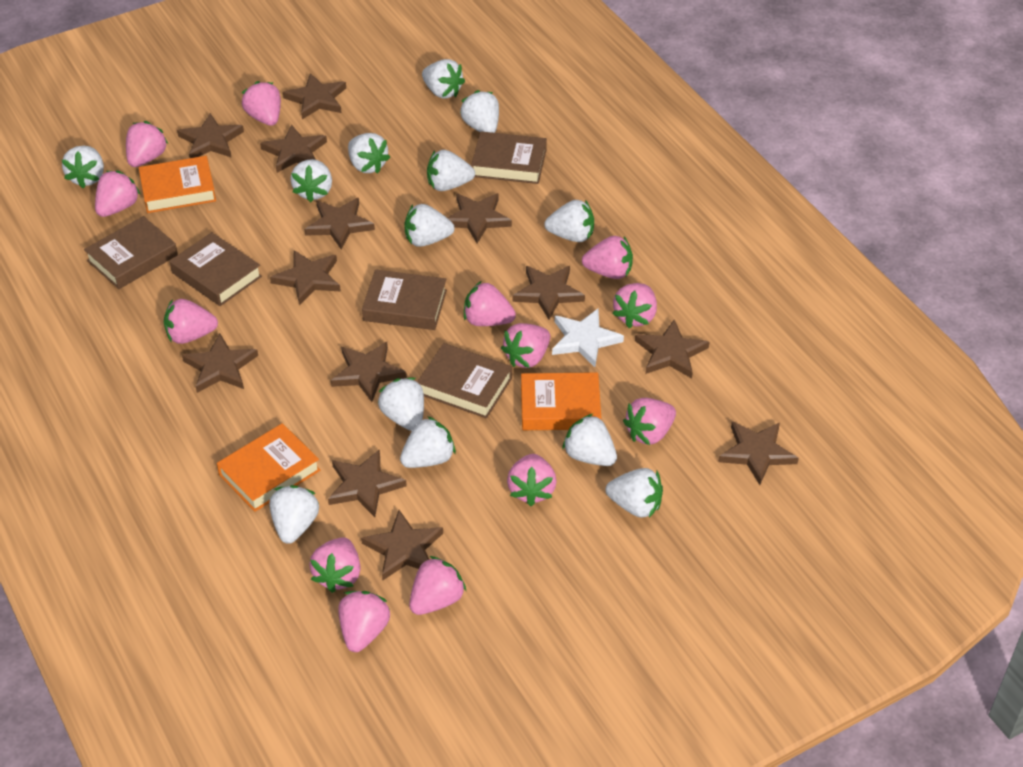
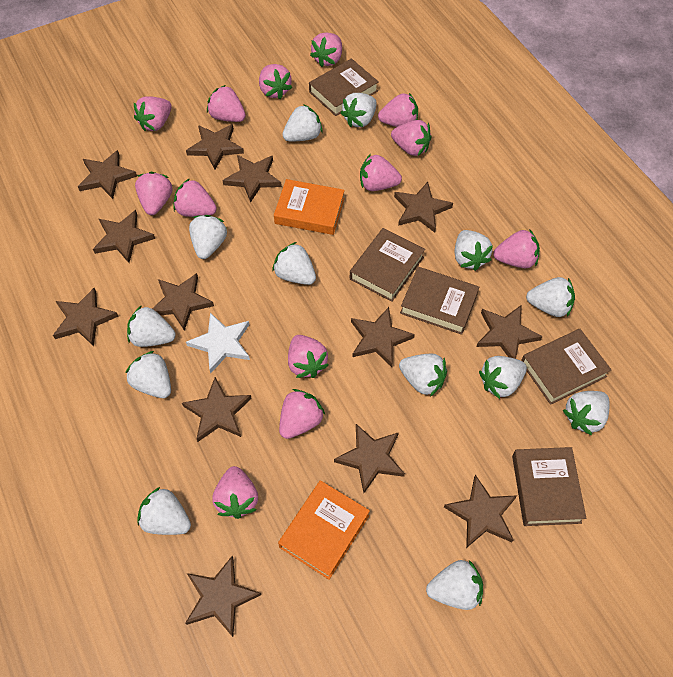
orange book: 3 -> 2

